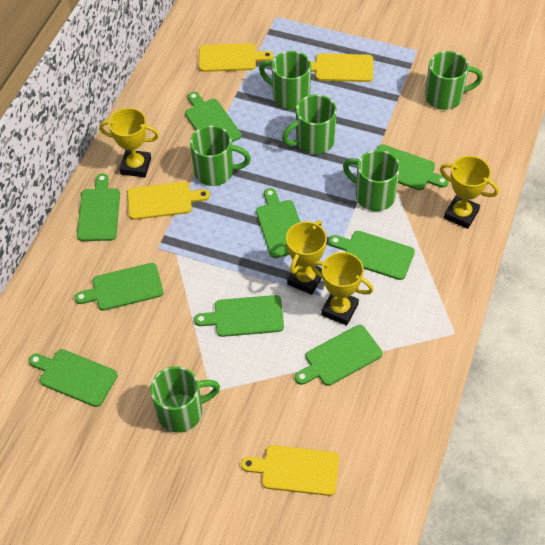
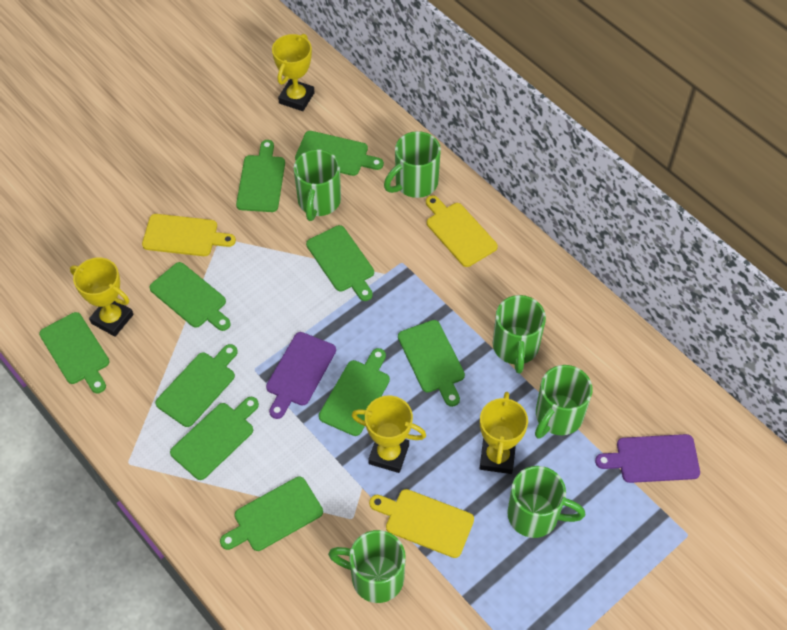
green cutting board: 9 -> 10
purple cutting board: 0 -> 2
yellow cutting board: 4 -> 3

